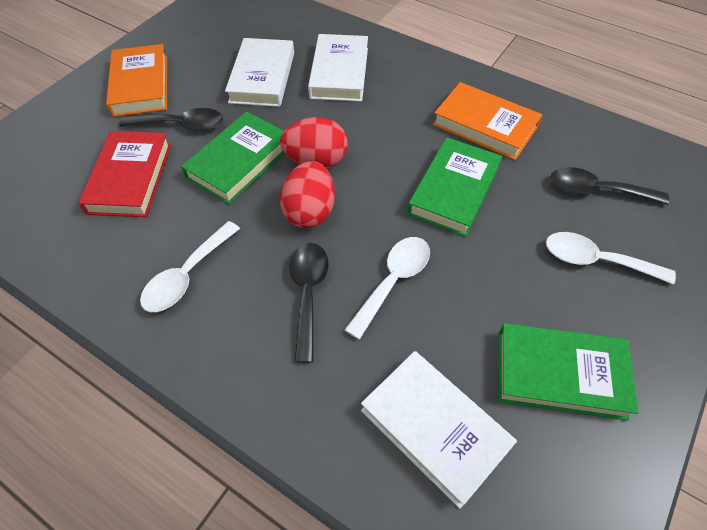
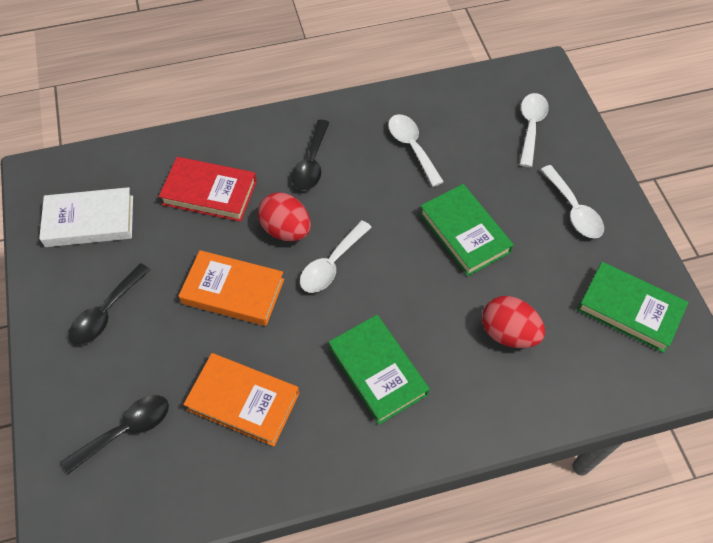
white book: 3 -> 1
white spoon: 3 -> 4

